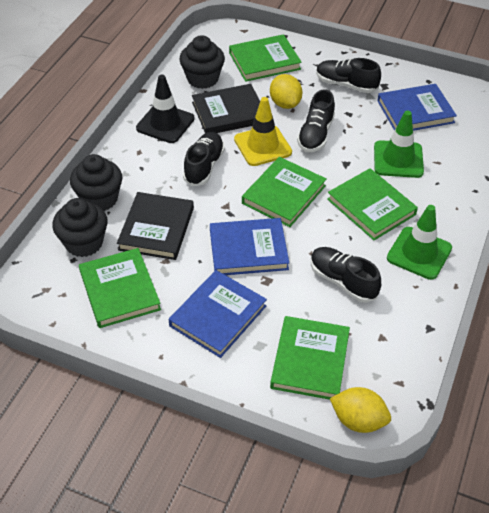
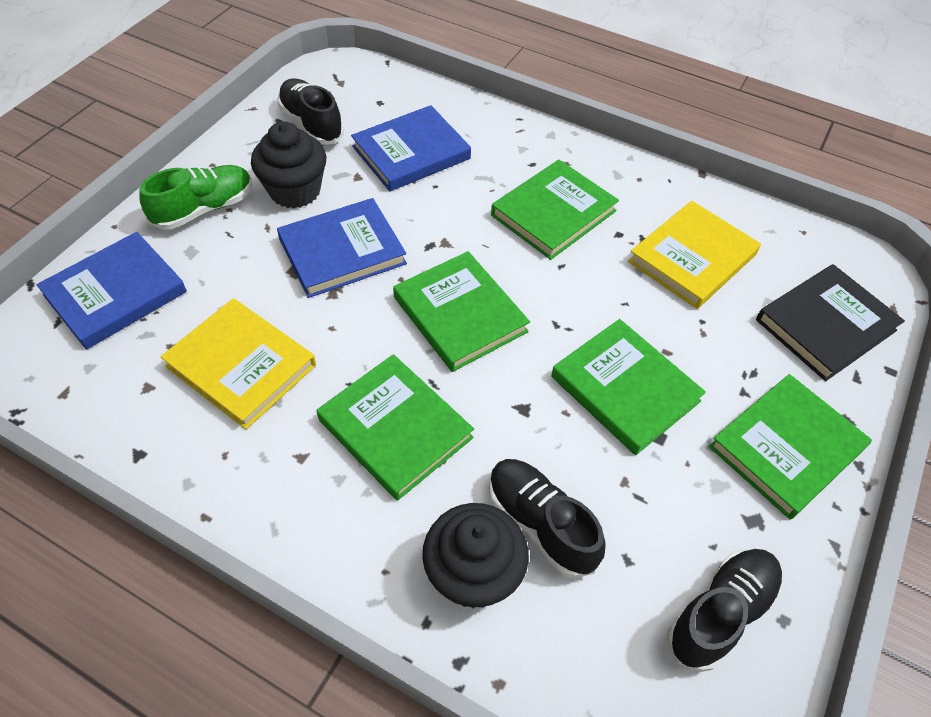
black book: 2 -> 1
black cupcake: 3 -> 2
black shoe: 4 -> 3
black traffic cone: 1 -> 0
green shoe: 0 -> 1
green traffic cone: 2 -> 0
yellow book: 0 -> 2
yellow lemon: 2 -> 0
yellow traffic cone: 1 -> 0

